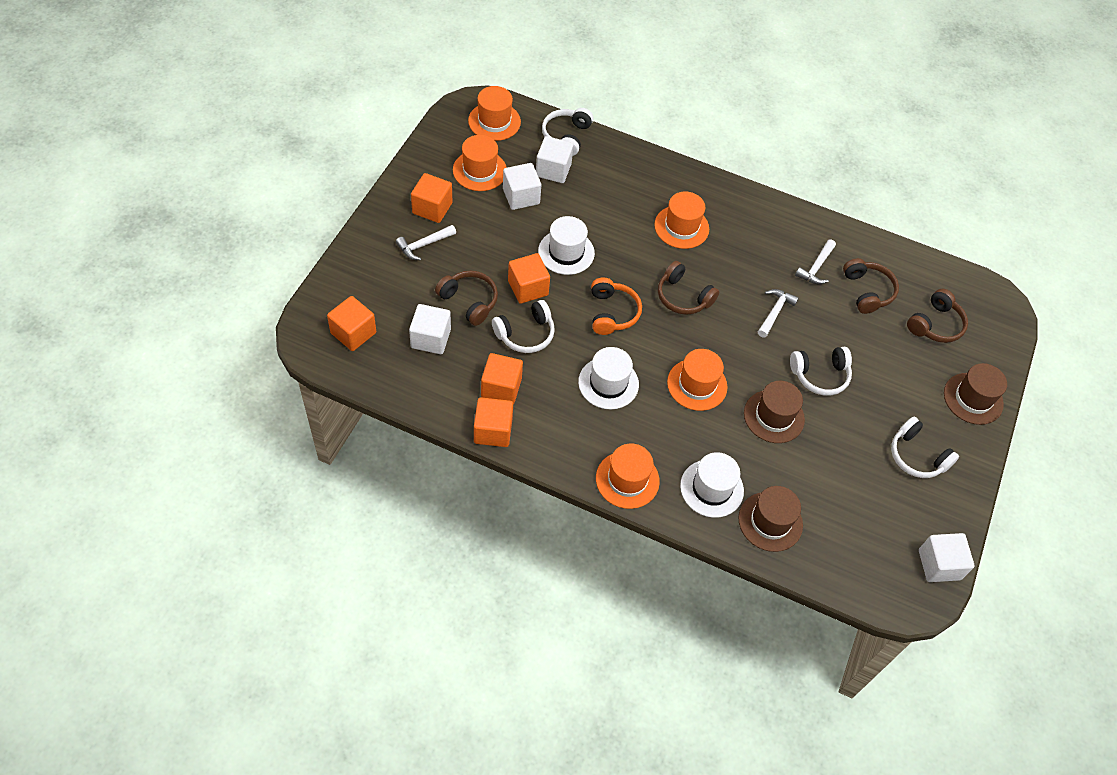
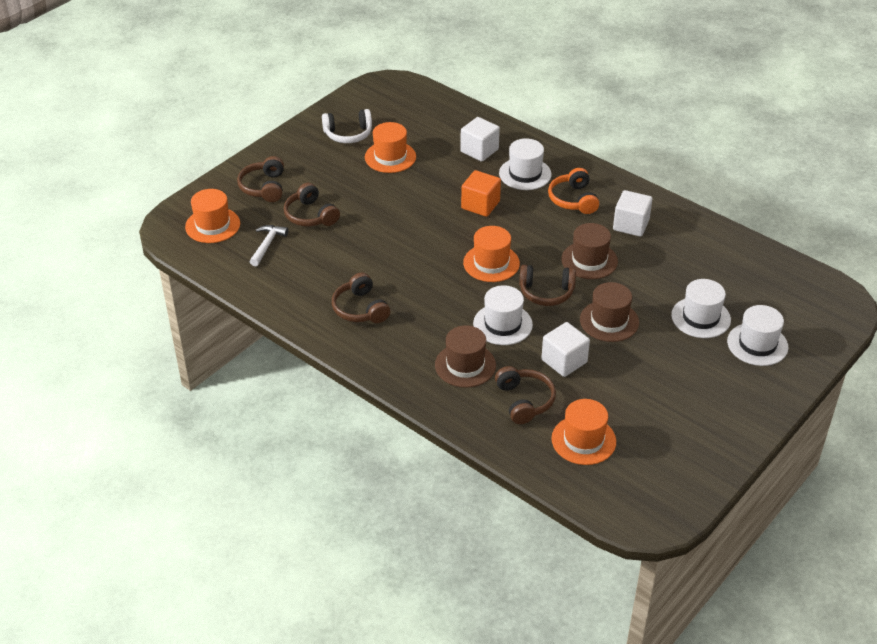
brown headphones: 4 -> 5
orange cube: 5 -> 1
orange hat: 5 -> 4
white cube: 4 -> 3
white hammer: 3 -> 1
white hat: 3 -> 4
white headphones: 4 -> 1

